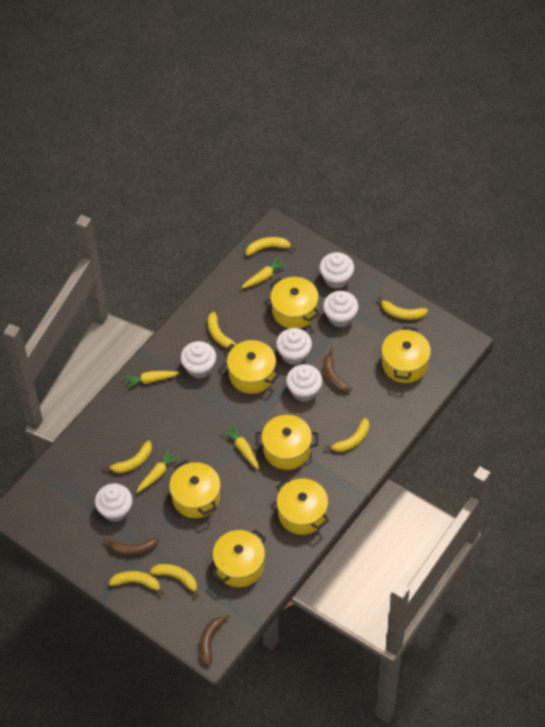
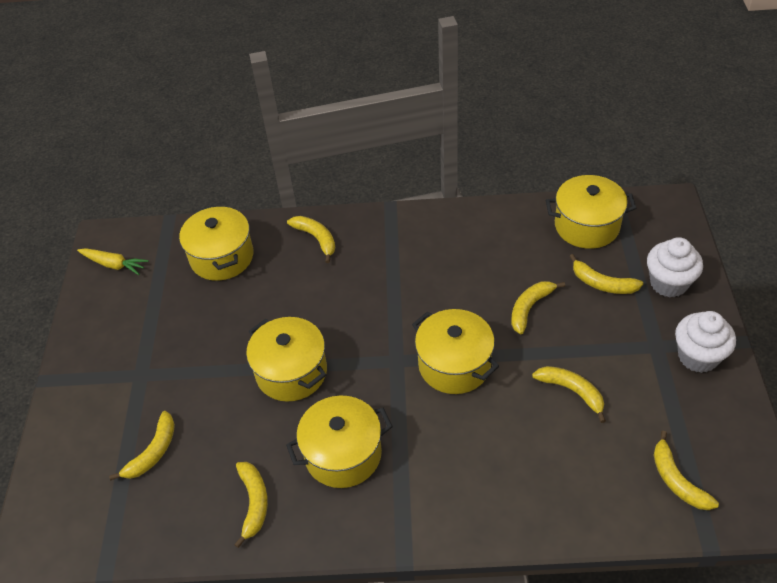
brown banana: 3 -> 0
white cupcake: 6 -> 2
yellow carrot: 4 -> 1
yellow pot: 7 -> 5

